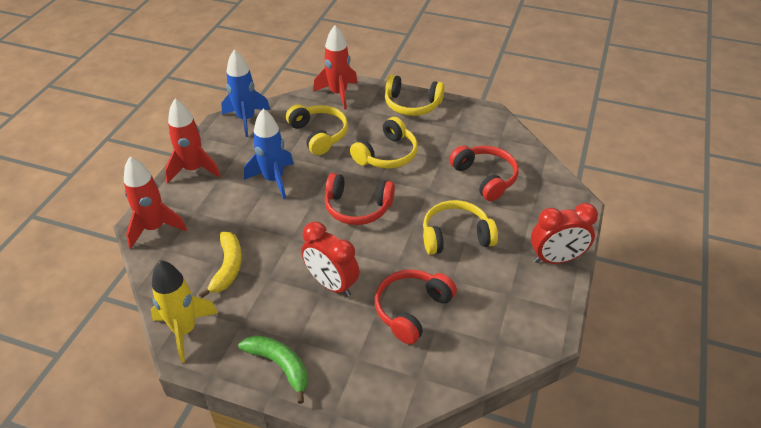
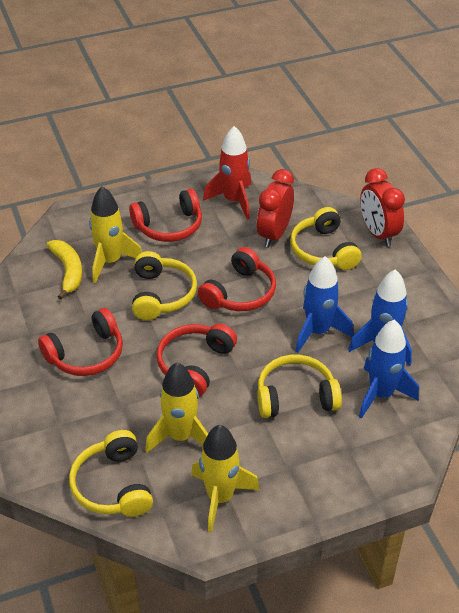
blue rocket: 2 -> 3
green banana: 1 -> 0
red headphones: 3 -> 4
red rocket: 3 -> 1
yellow rocket: 1 -> 3

